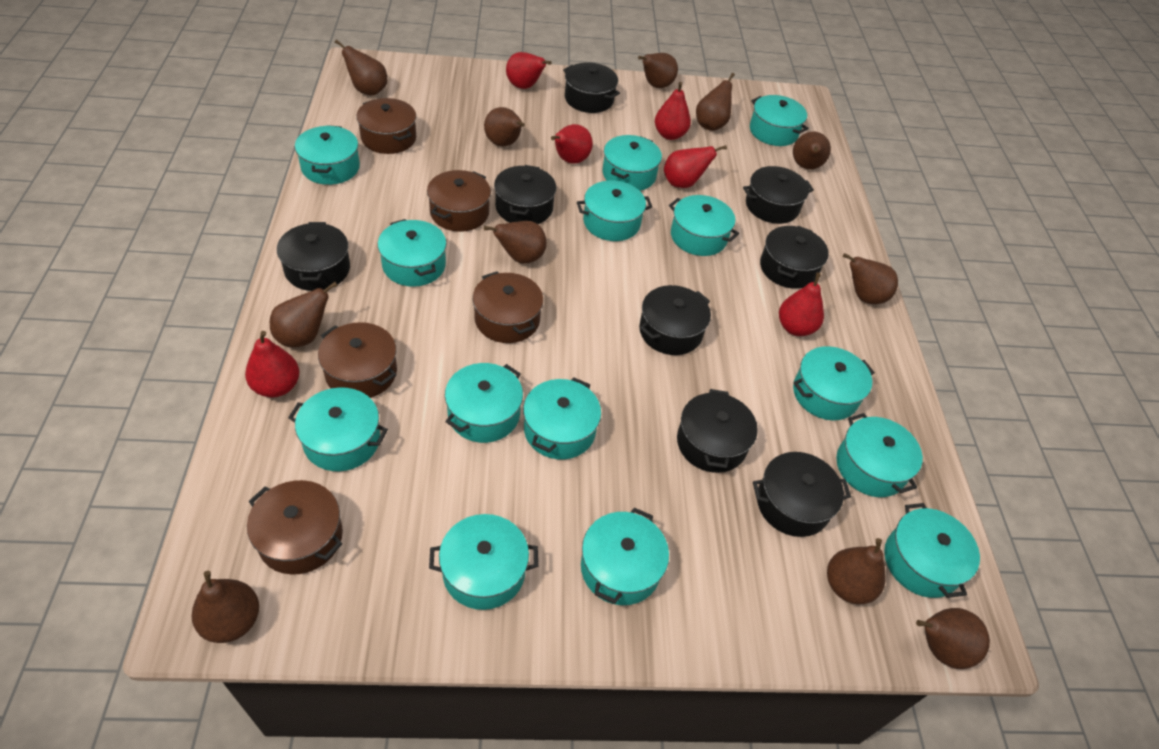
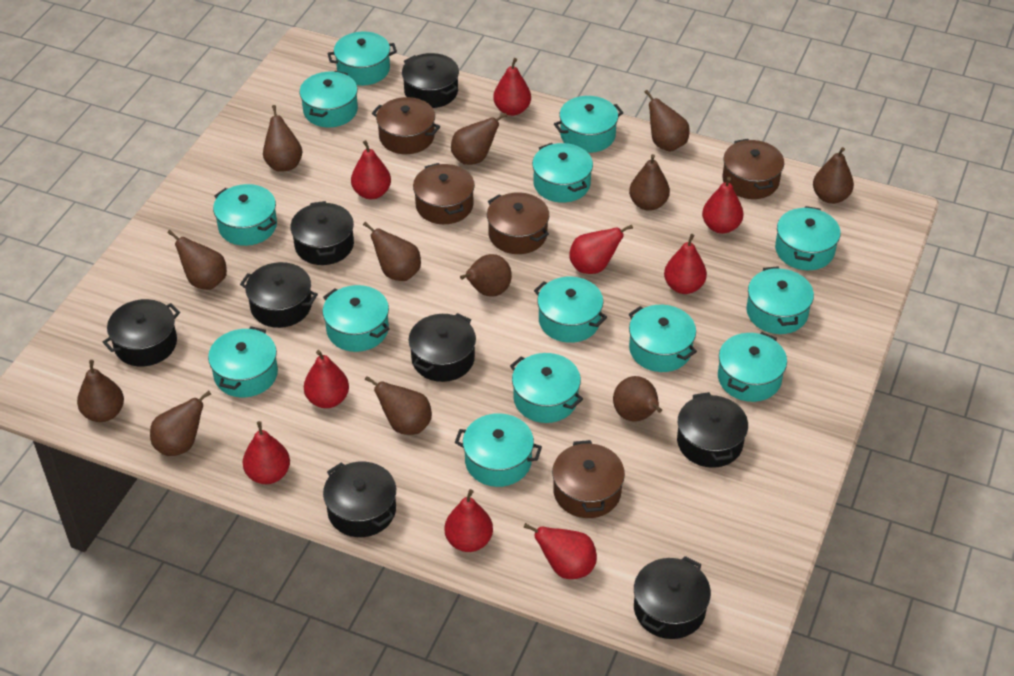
brown pear: 11 -> 12
red pear: 6 -> 9

